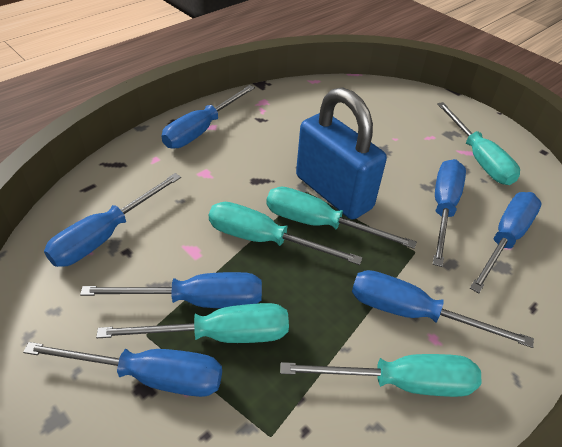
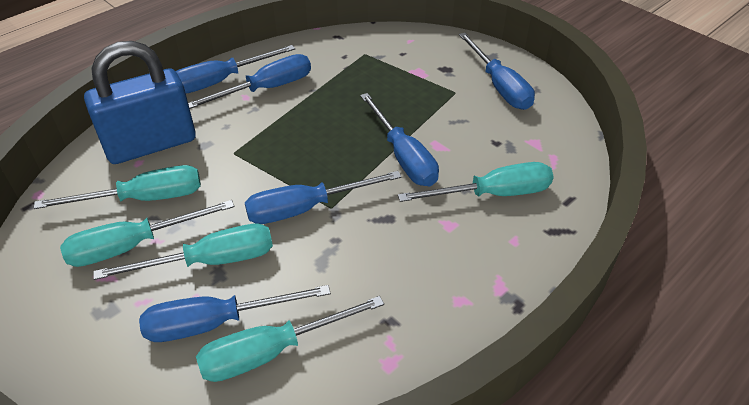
blue screwdriver: 7 -> 6

